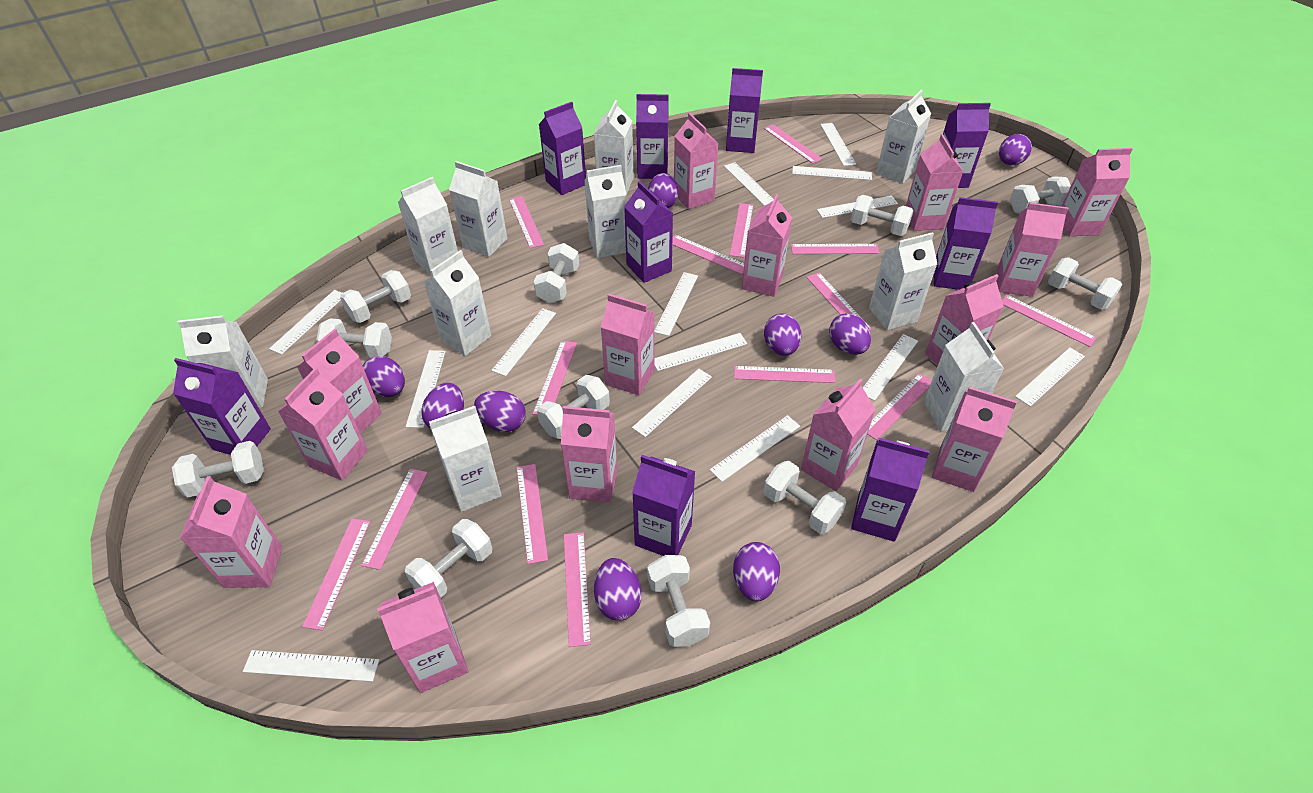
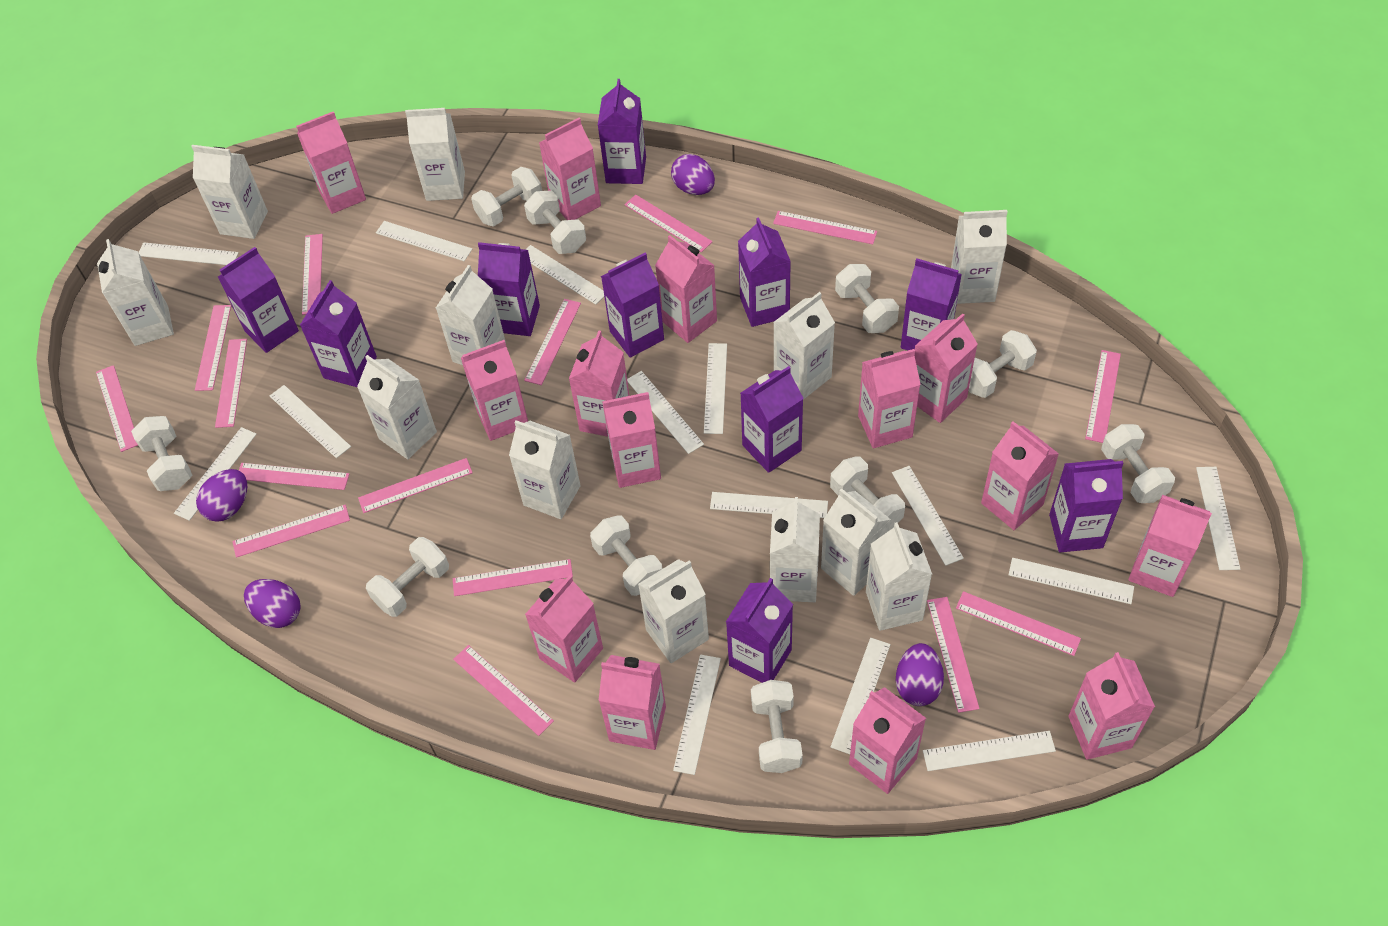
pink ruler: 14 -> 15
purple carton: 9 -> 10
purple egg: 9 -> 4
white carton: 10 -> 12
white dumbbell: 11 -> 10

